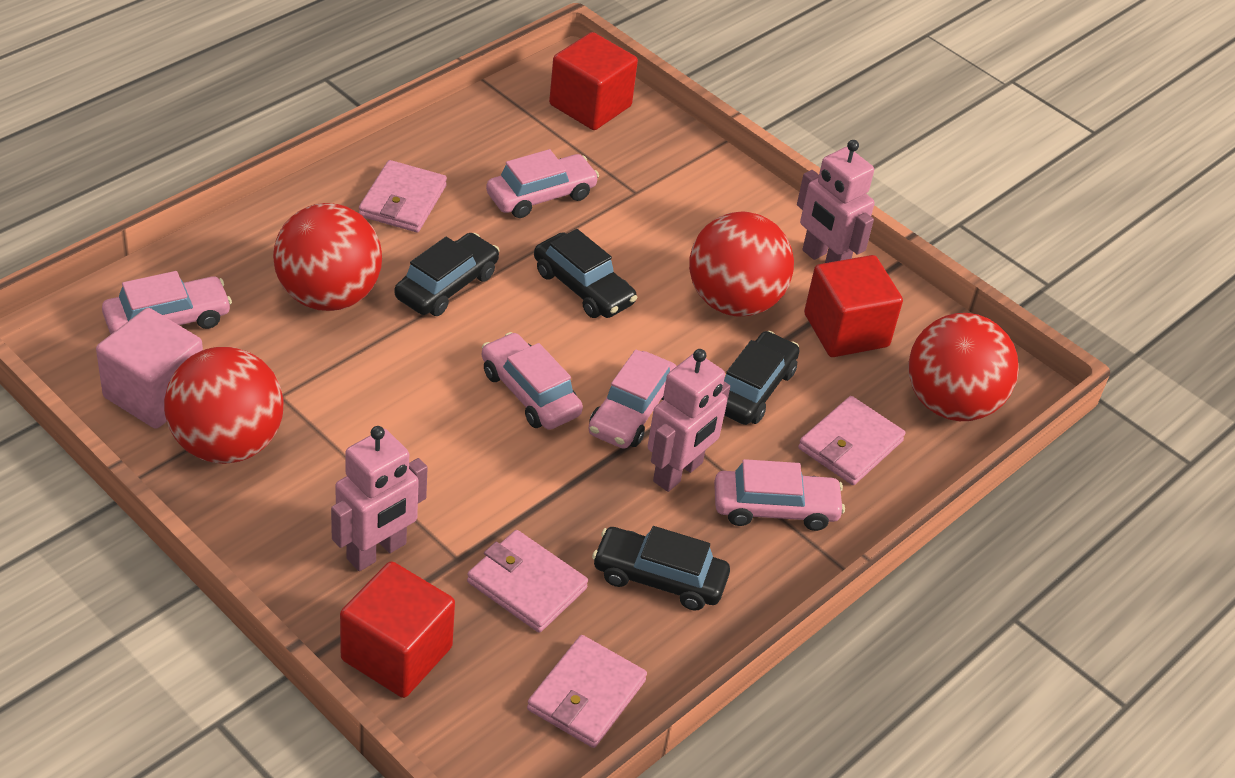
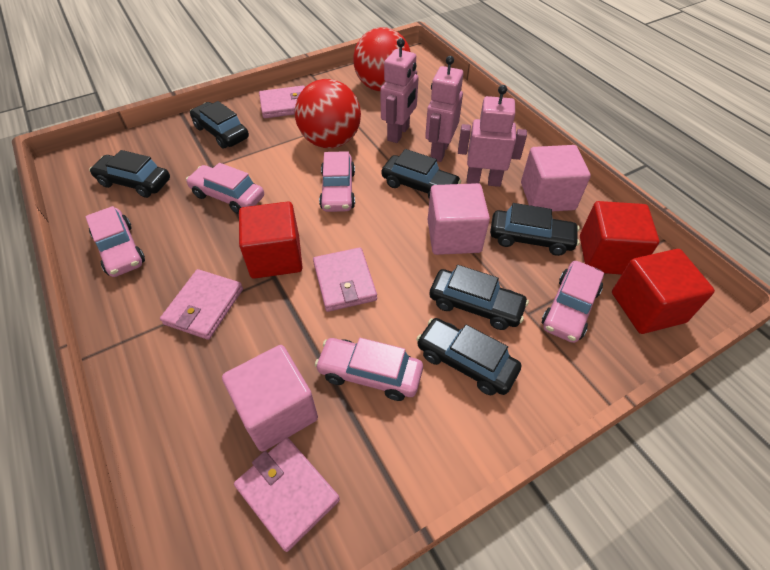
black car: 4 -> 6
pink cube: 1 -> 3
red ball: 4 -> 2

